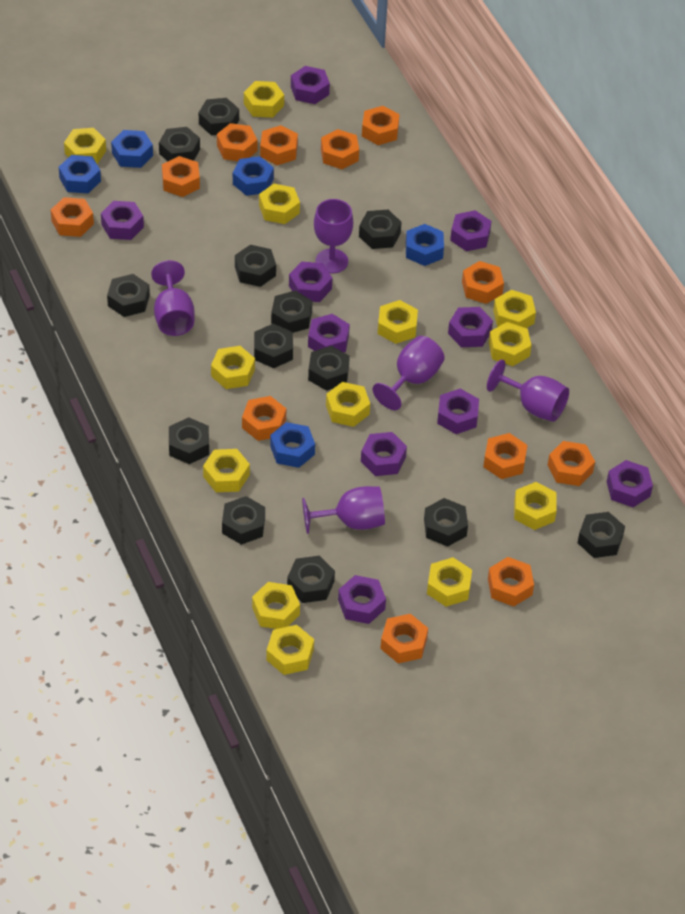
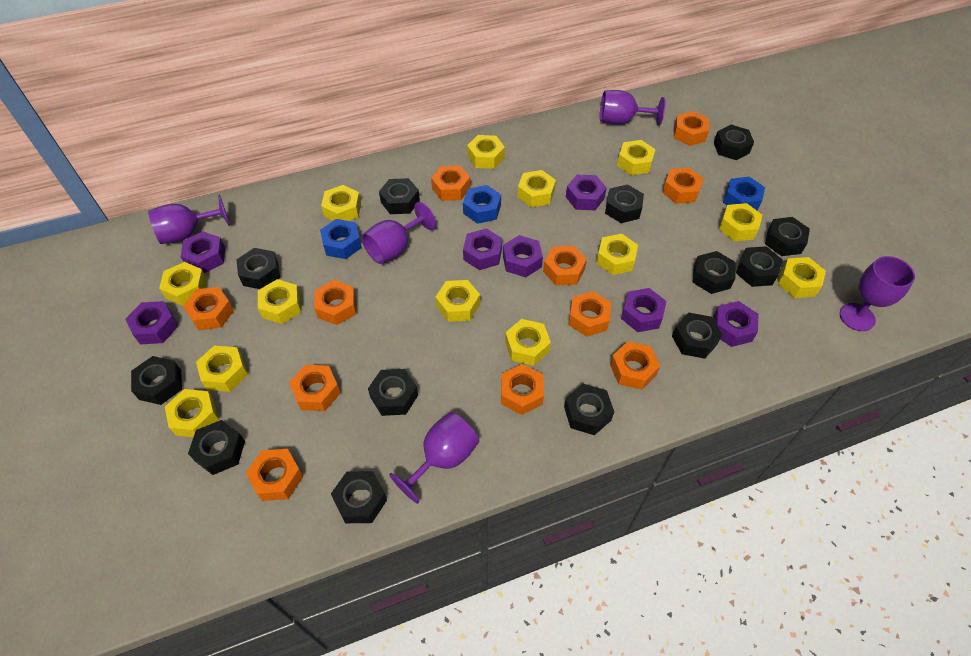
blue nut: 5 -> 3
orange nut: 12 -> 11
purple nut: 10 -> 7

